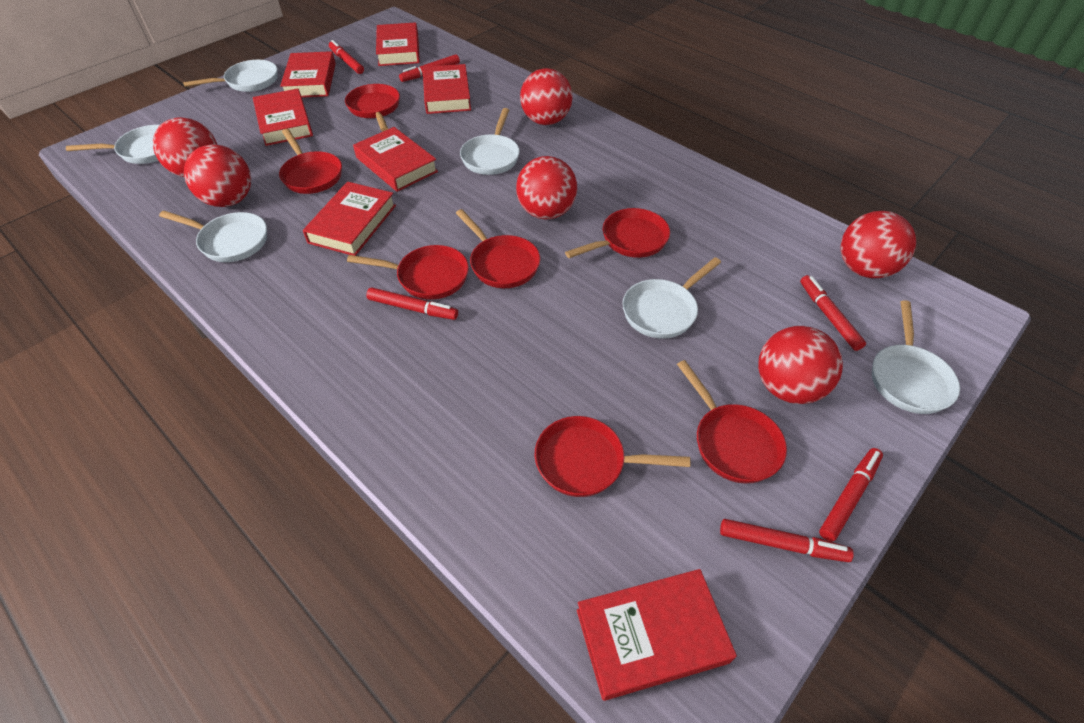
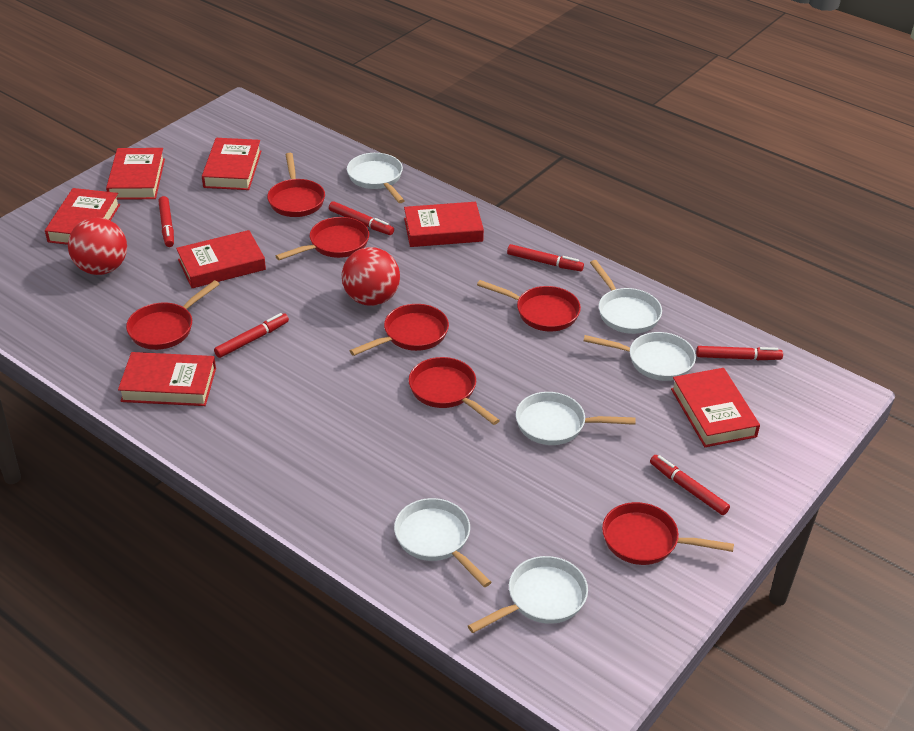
red ball: 6 -> 2

